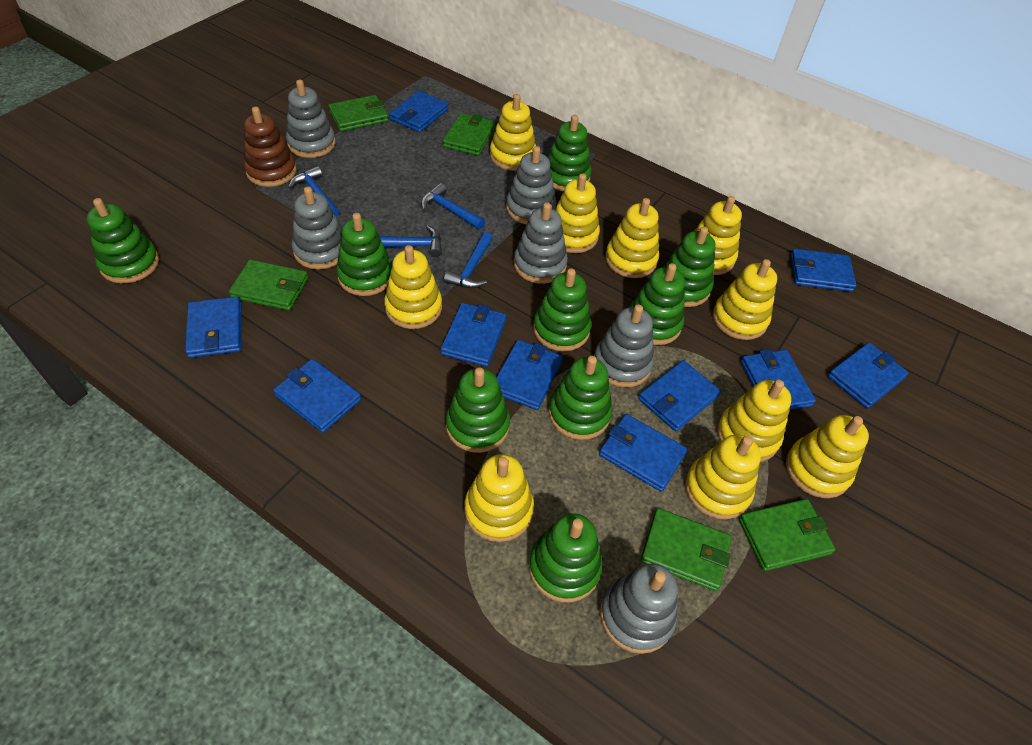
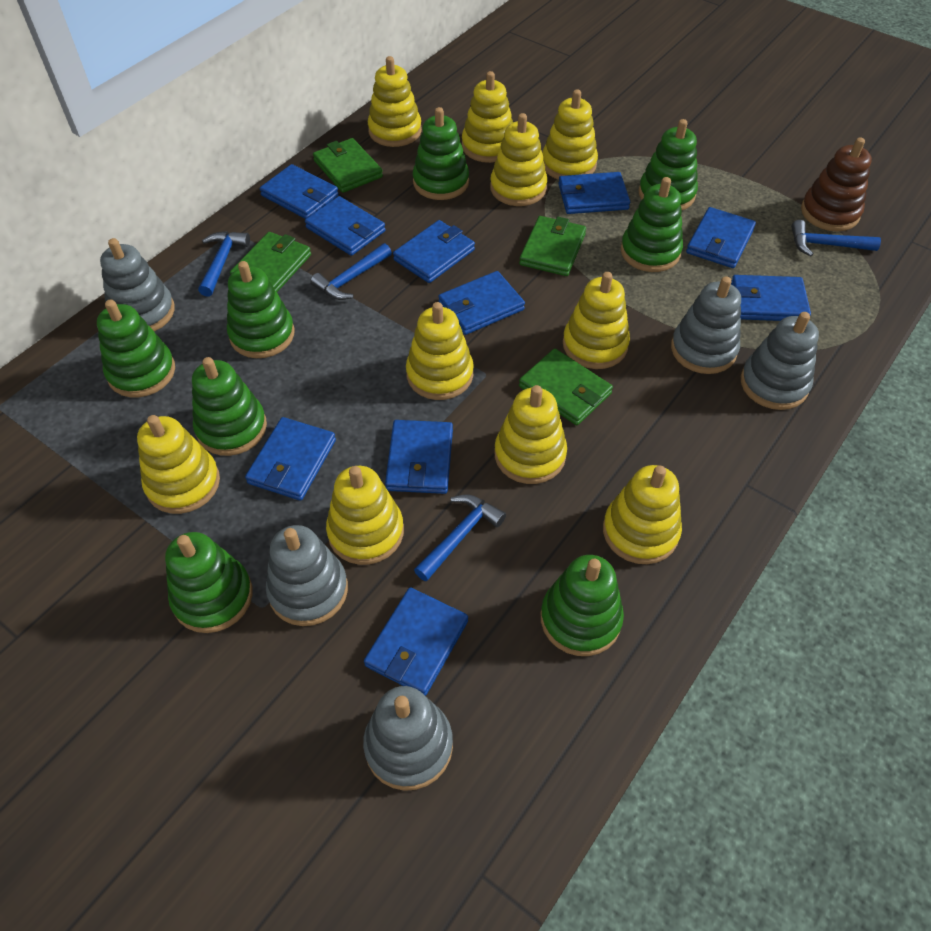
green stacking toy: 9 -> 8
green wallet: 5 -> 4
grey stacking toy: 6 -> 5

